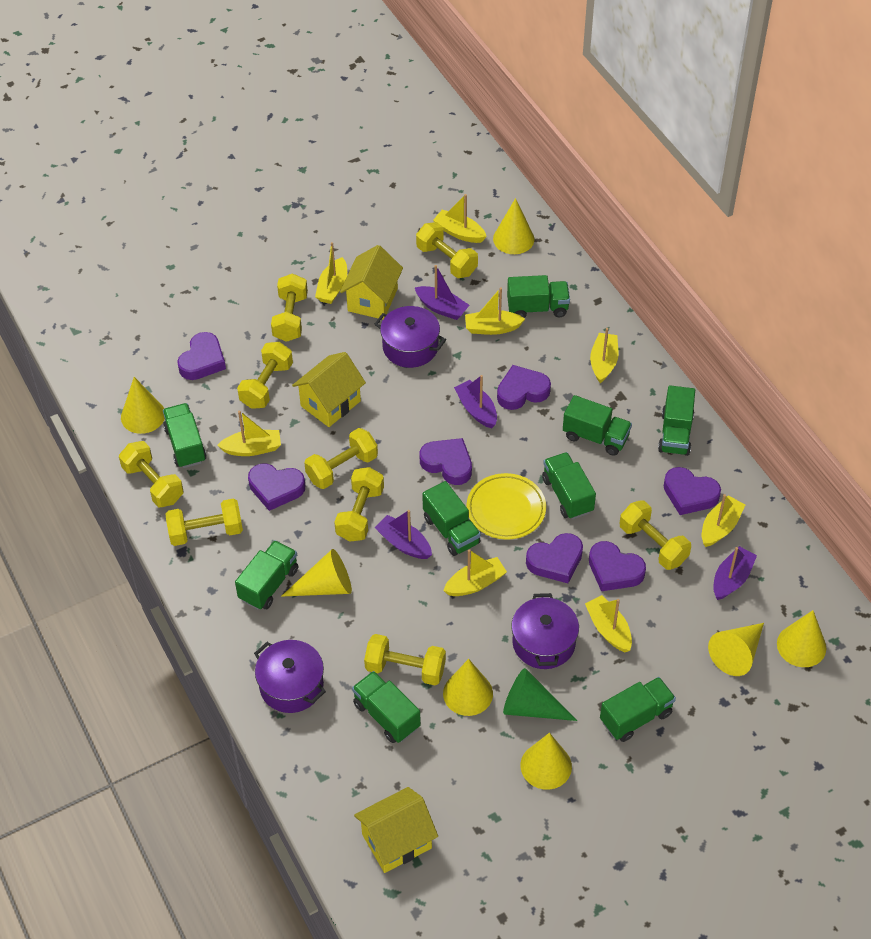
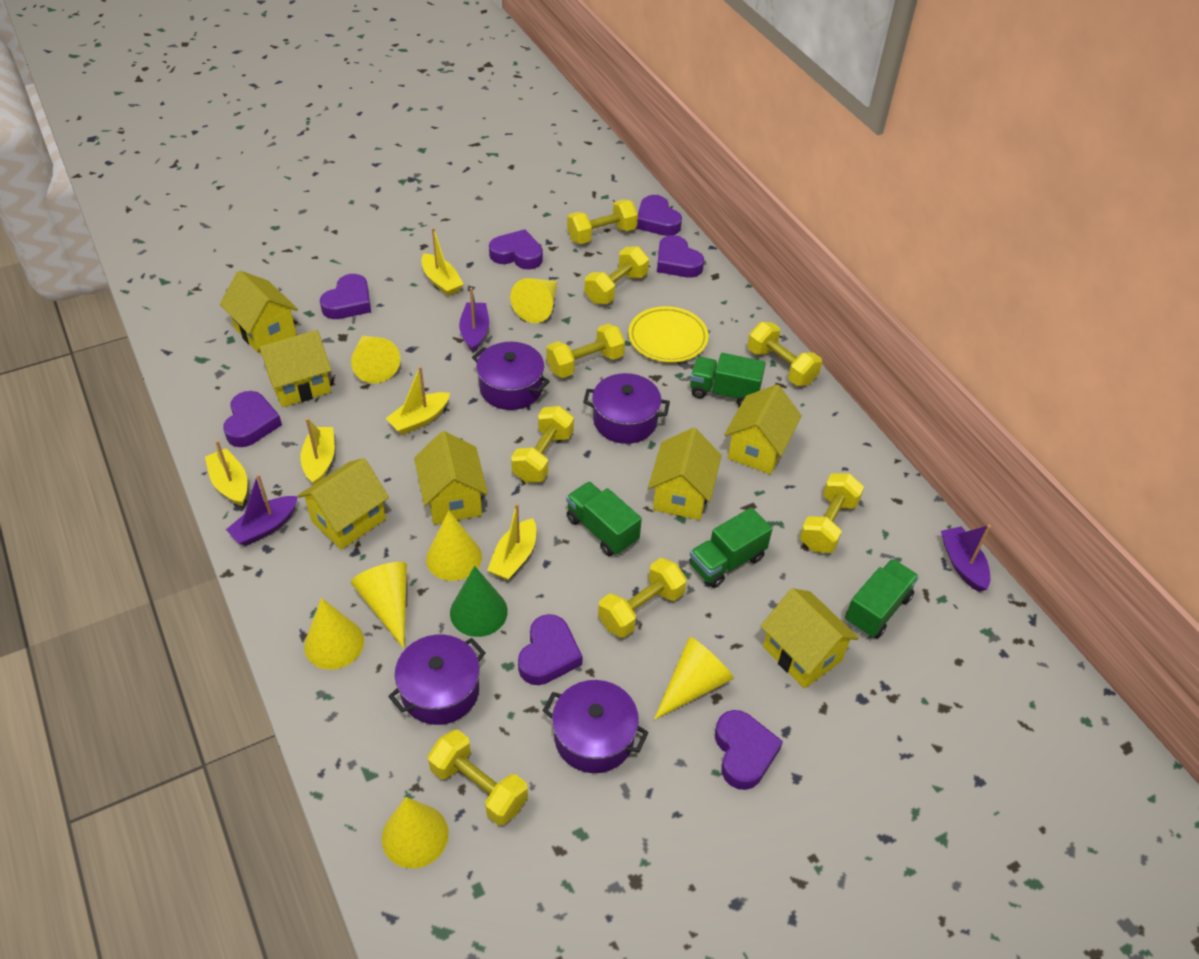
green truck: 9 -> 4
purple boat: 4 -> 3
purple pot: 3 -> 4
yellow boat: 8 -> 5
yellow dumbbell: 9 -> 8
yellow house: 3 -> 7

